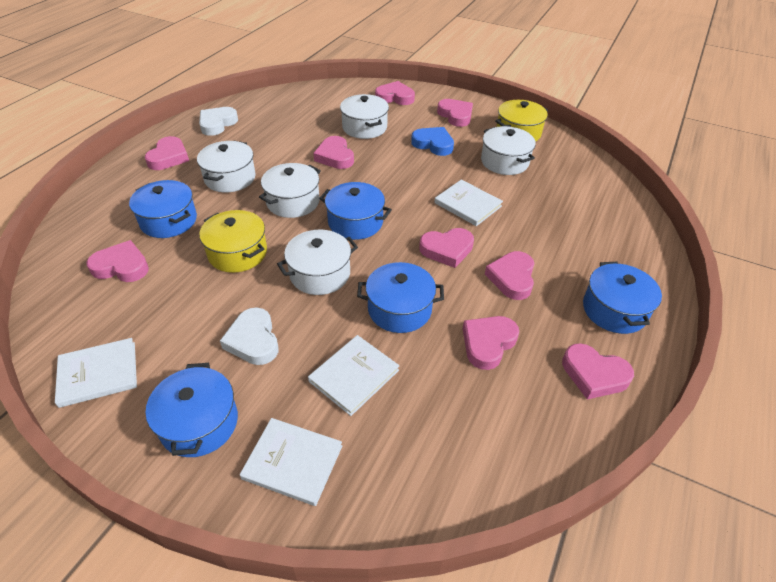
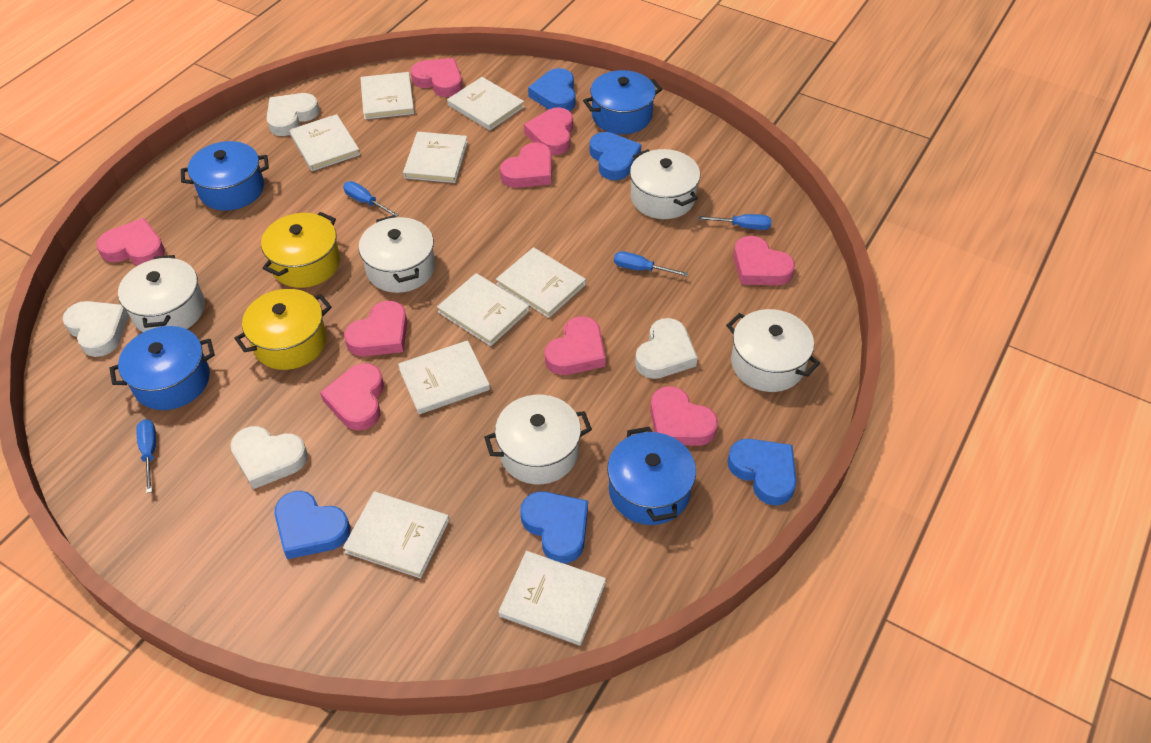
blue heart: 1 -> 5
blue pot: 5 -> 4
blue screwdriver: 0 -> 4
white book: 4 -> 9
white heart: 2 -> 4

